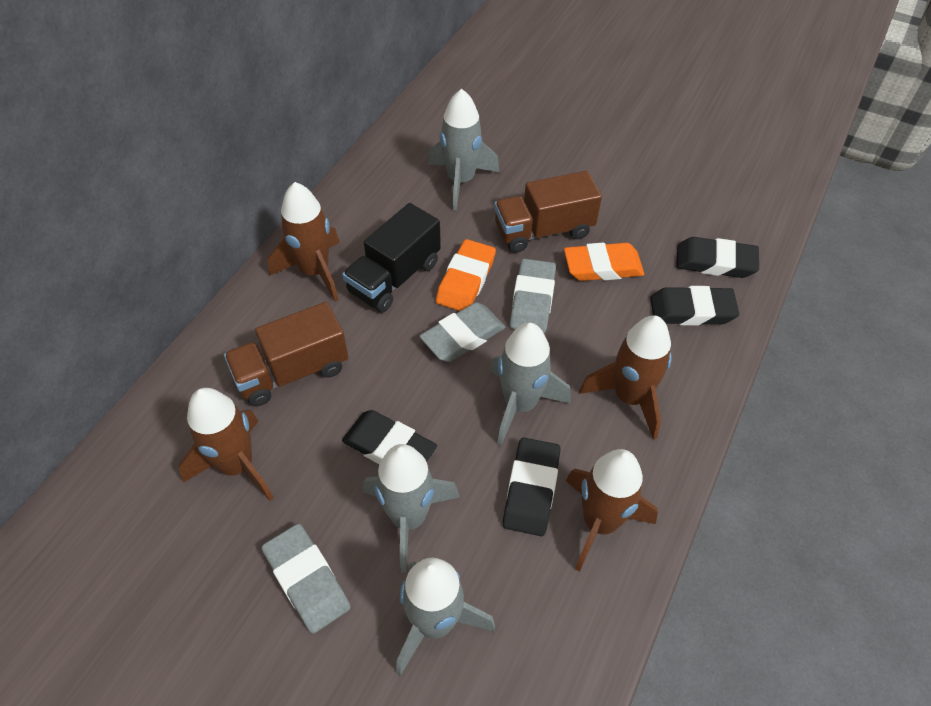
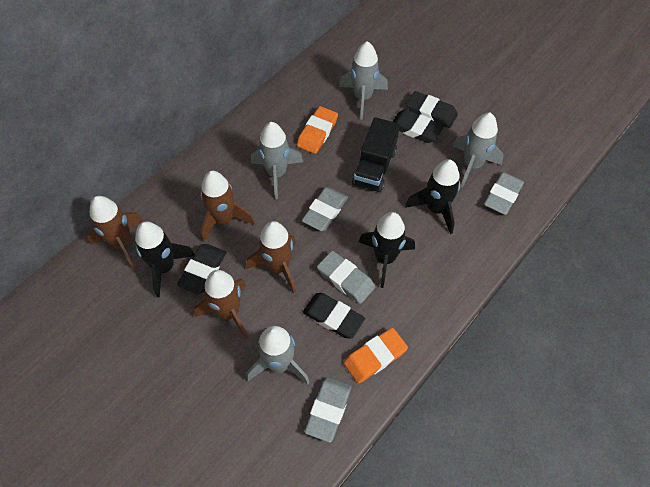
black rocket: 0 -> 3
brown truck: 2 -> 0
grey eraser: 3 -> 4

